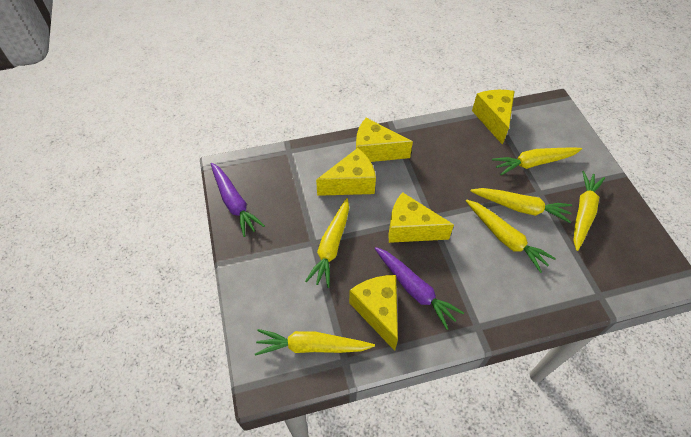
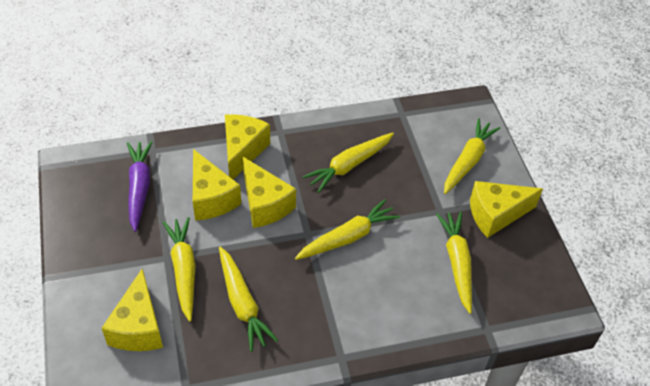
purple carrot: 2 -> 1

